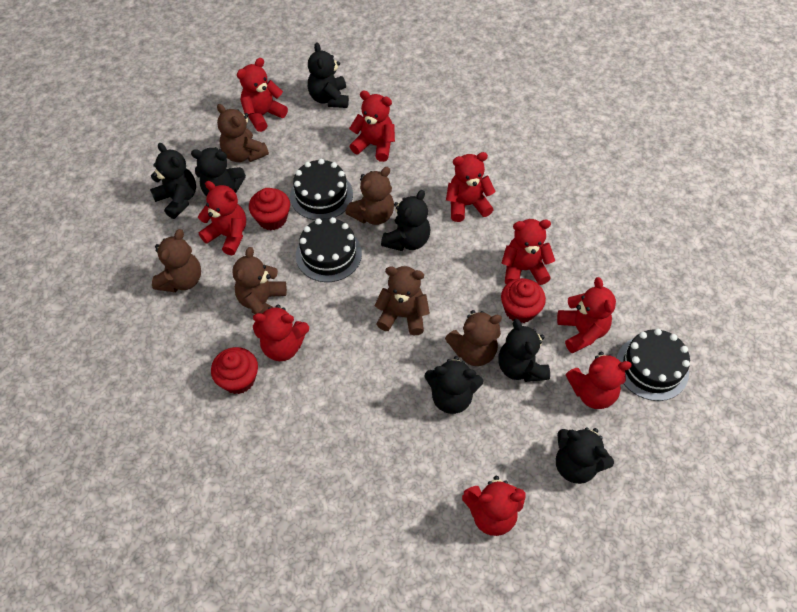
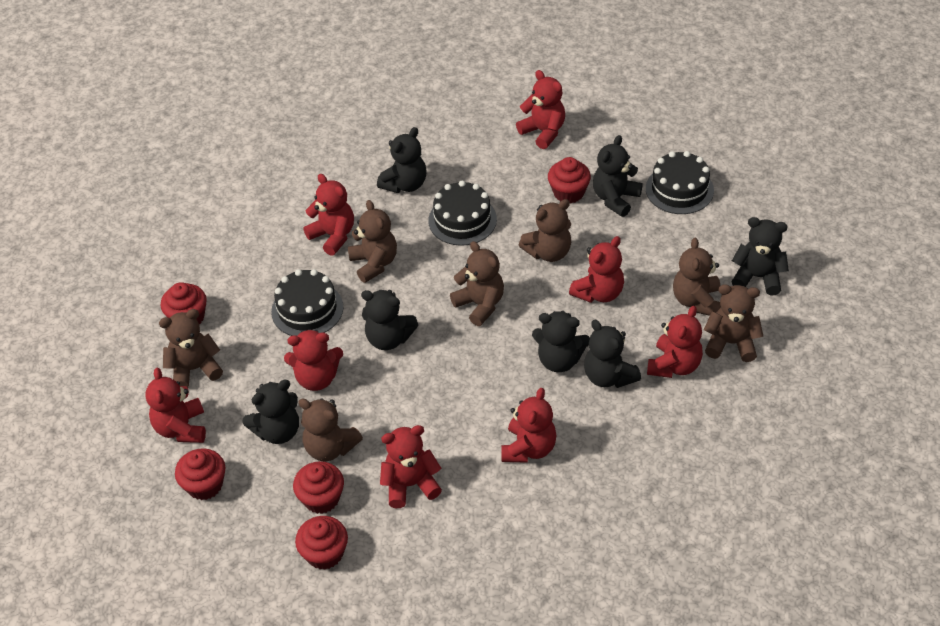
brown teddy bear: 6 -> 7
red cupcake: 3 -> 5
red teddy bear: 9 -> 8

